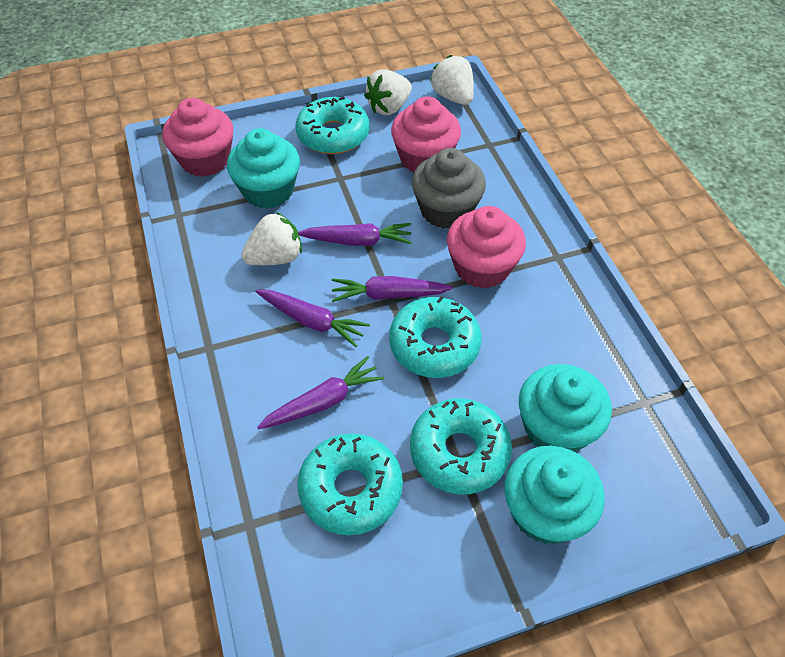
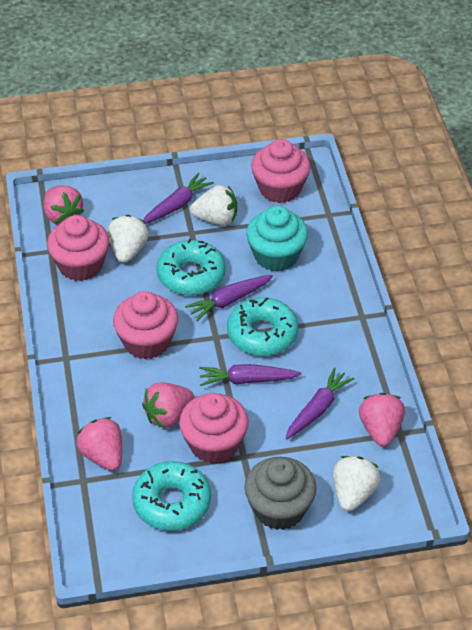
pink cupcake: 3 -> 4
pink strawberry: 0 -> 4
turquoise cupcake: 3 -> 1
turquoise donut: 4 -> 3

